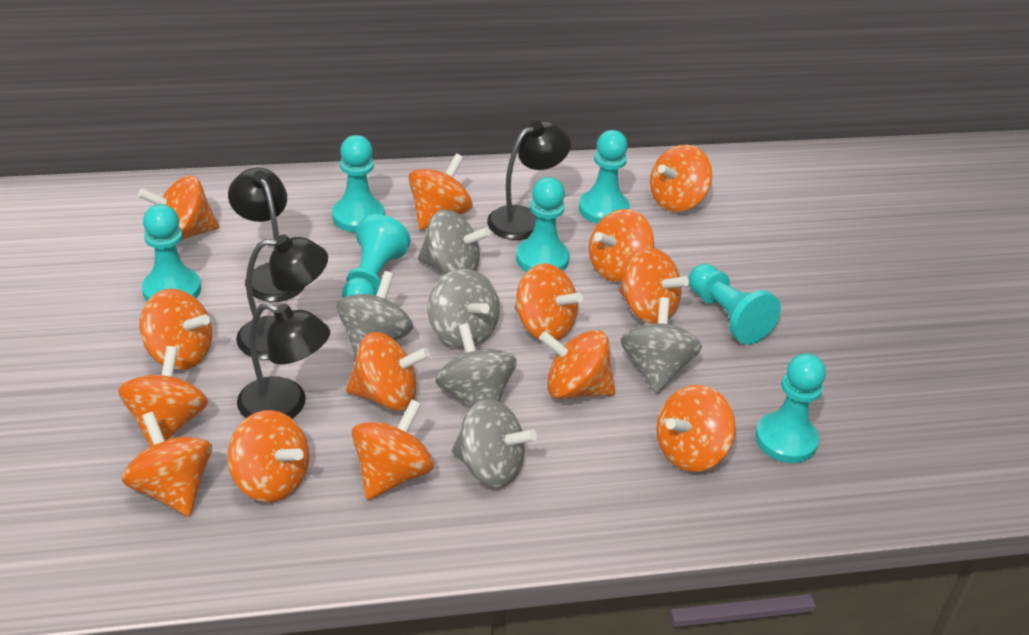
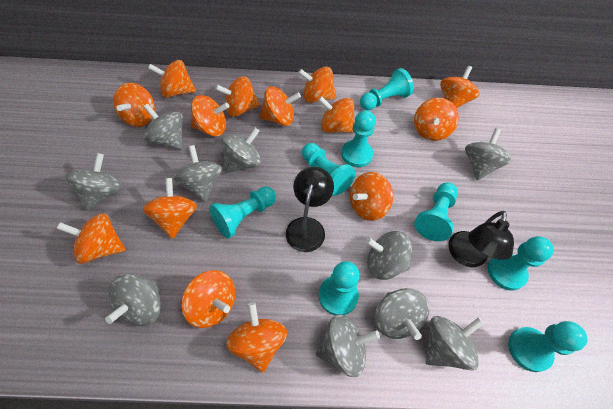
black lamp: 4 -> 2
grey spinning top: 6 -> 10
turquoise pawn: 7 -> 8

